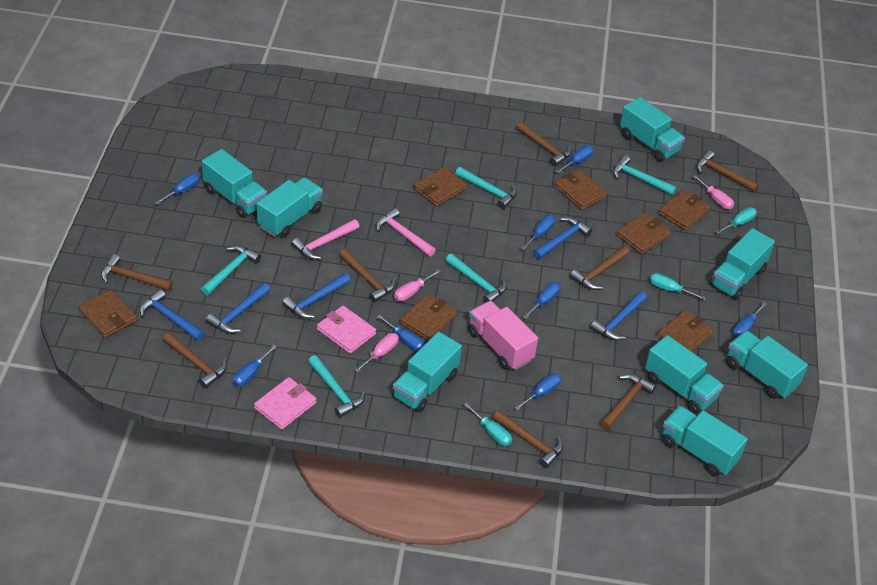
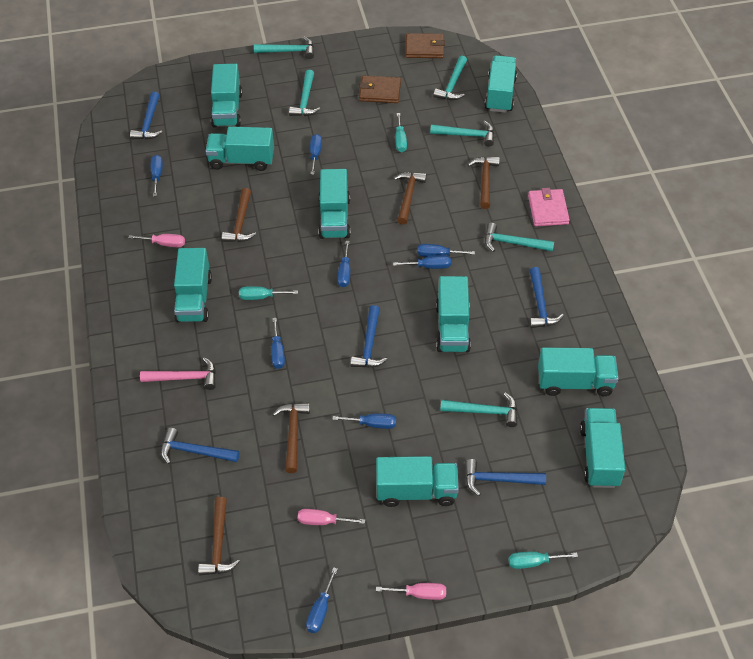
brown hammer: 8 -> 5
brown wallet: 7 -> 2
pink hammer: 2 -> 1
pink truck: 1 -> 0
pink wallet: 2 -> 1
turquoise hammer: 5 -> 6
turquoise truck: 8 -> 9

